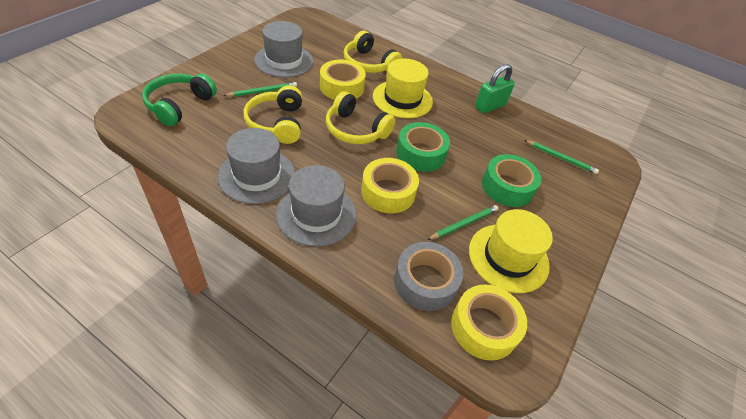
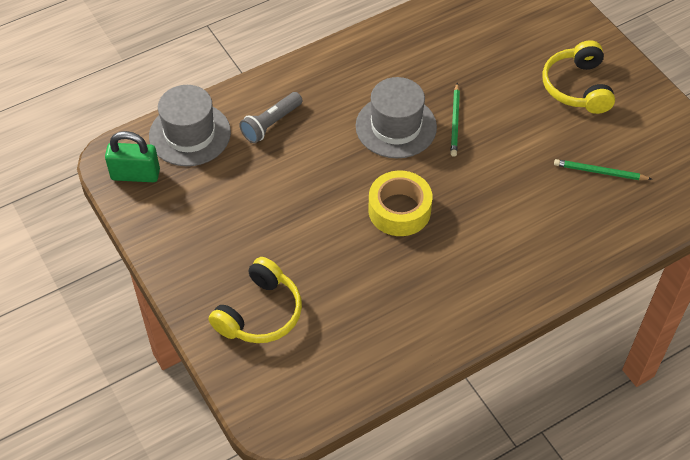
green headphones: 1 -> 0
green pencil: 3 -> 2
green tape: 2 -> 0
grey flashlight: 0 -> 1
grey hat: 3 -> 2
grey tape: 1 -> 0
yellow hat: 2 -> 0
yellow headphones: 3 -> 2
yellow tape: 3 -> 1

